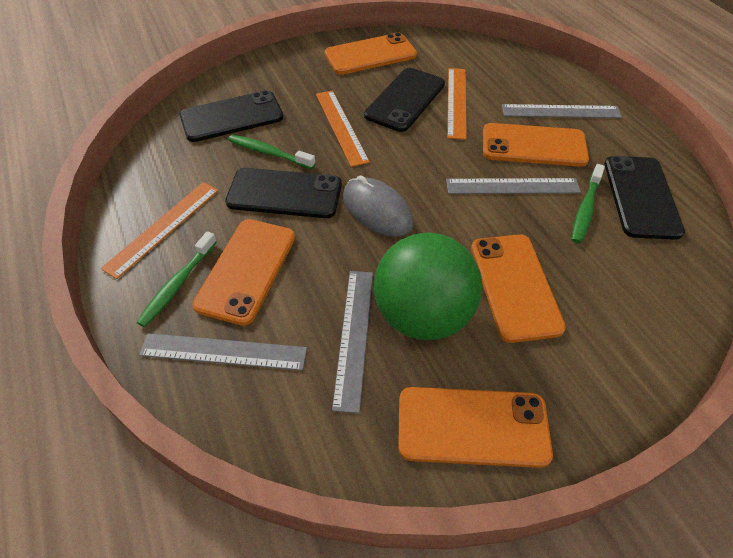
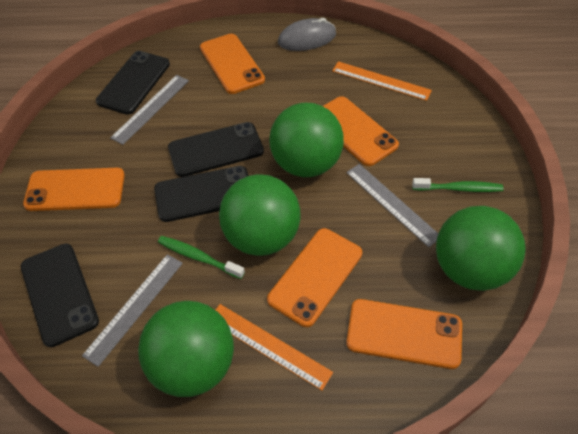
green ball: 1 -> 4
green toothbrush: 3 -> 2
grey ruler: 4 -> 3
orange ruler: 3 -> 2

